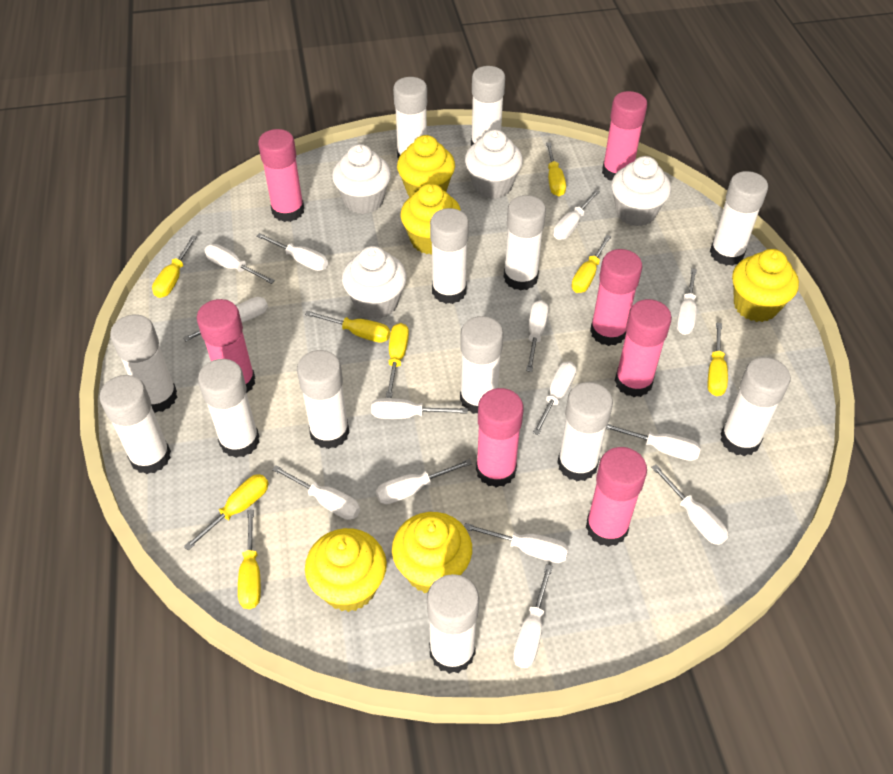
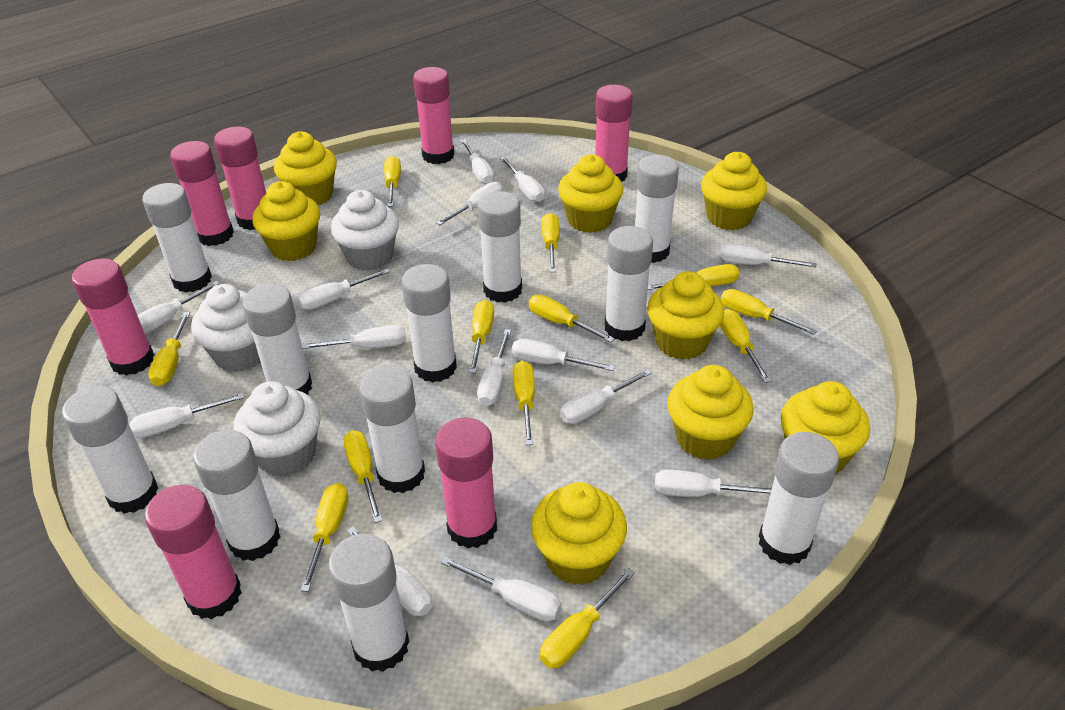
white cupcake: 4 -> 3
white glue stick: 13 -> 11
yellow cupcake: 5 -> 8
yellow screwdriver: 8 -> 12

